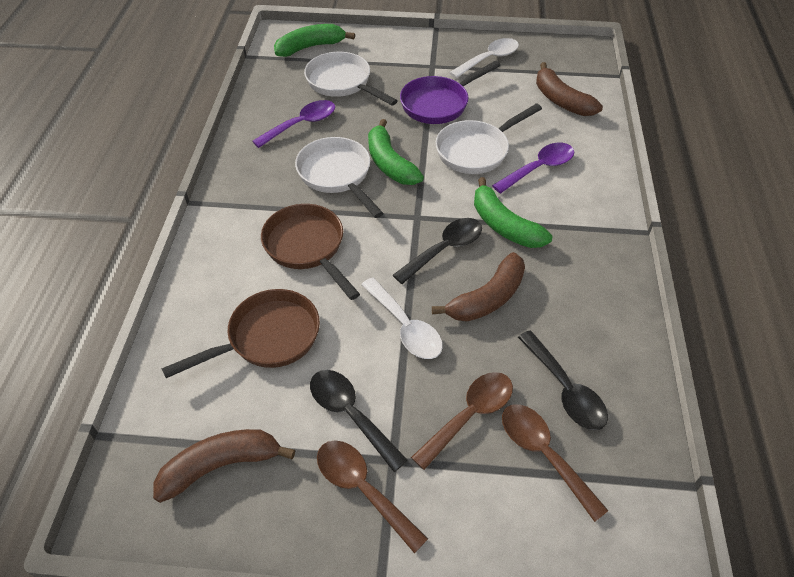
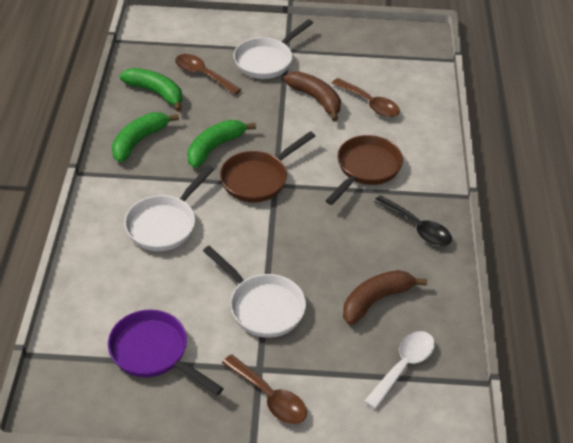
black spoon: 3 -> 1
brown banana: 3 -> 2
purple spoon: 2 -> 0
white spoon: 2 -> 1

